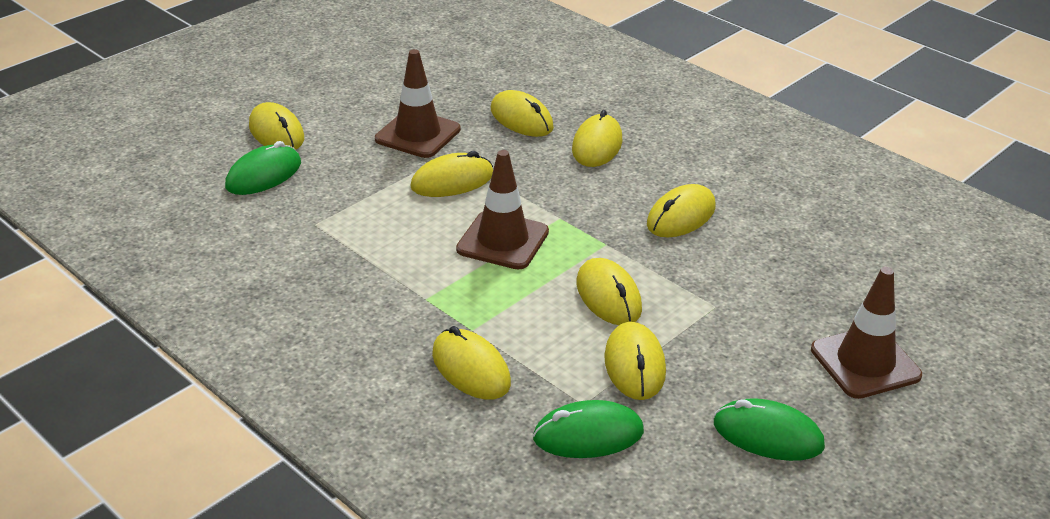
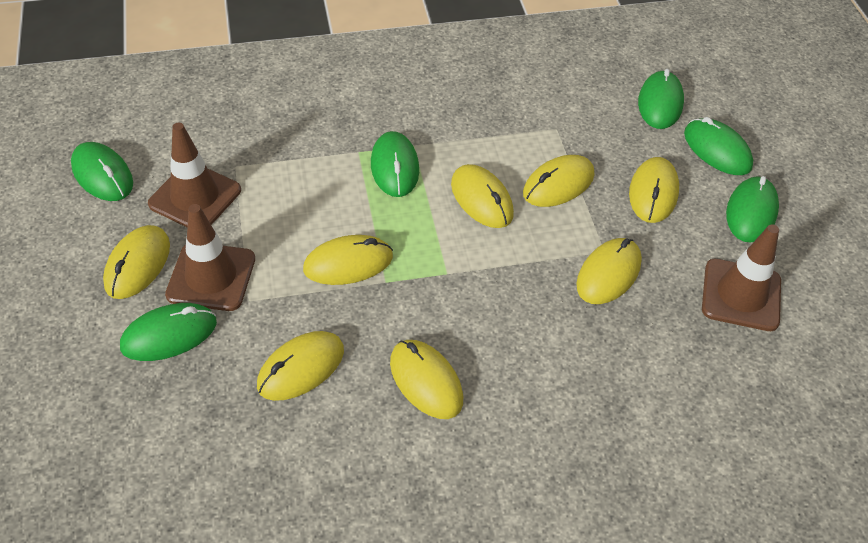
green mouse: 3 -> 6

